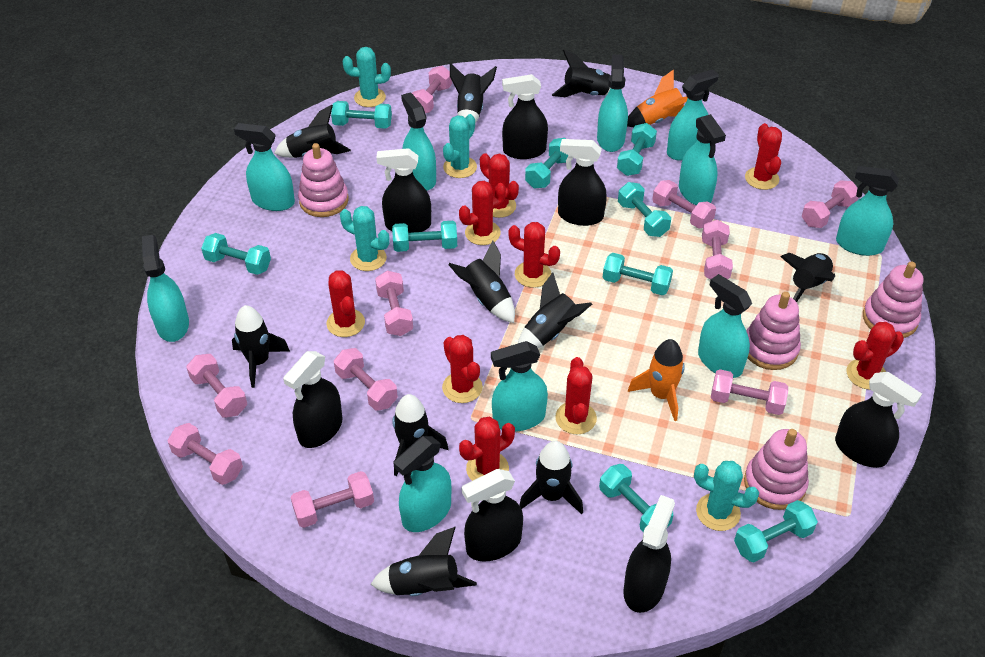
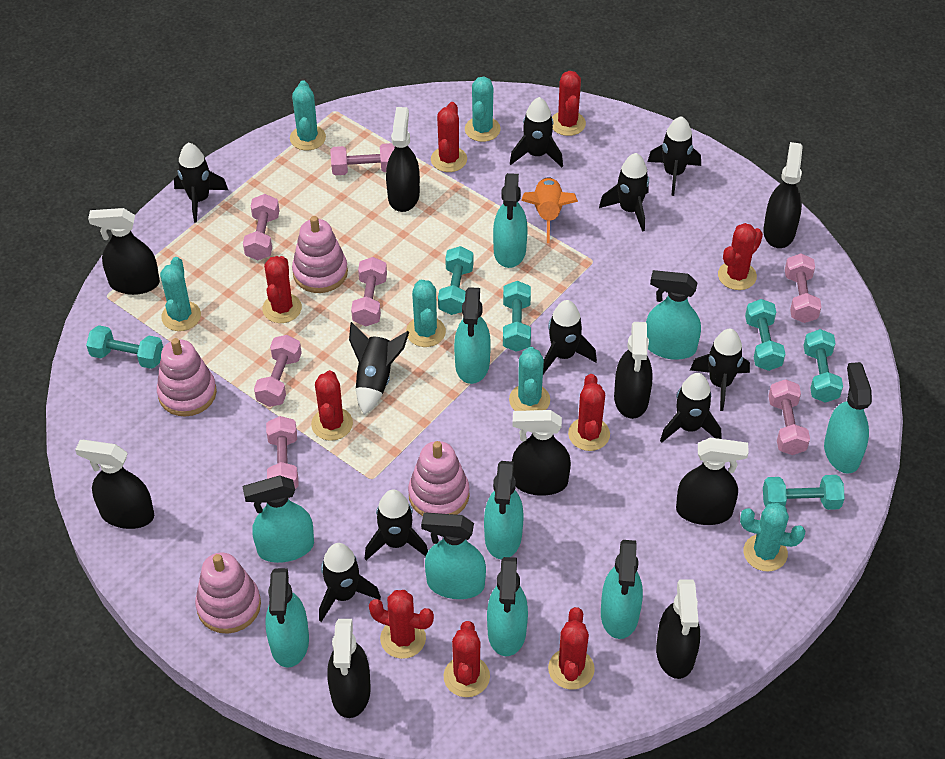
black spray bottle: 7 -> 9
orange rocket: 2 -> 1
pink dumbbell: 10 -> 7
turquoise cactus: 4 -> 6
turquoise dumbbell: 9 -> 6

